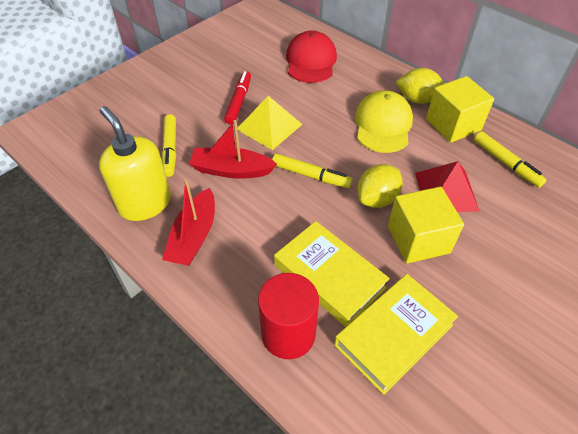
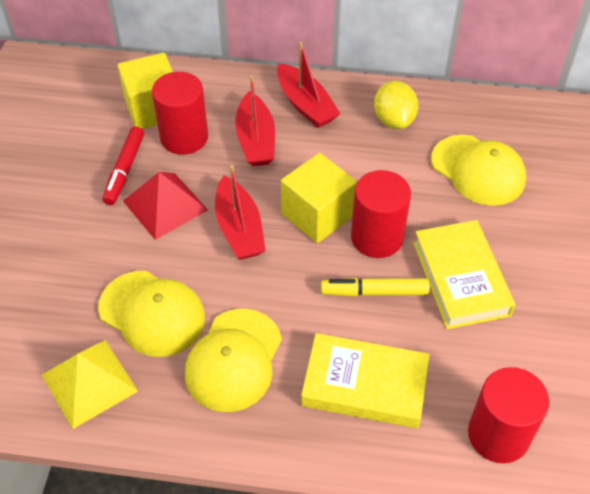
red boat: 2 -> 3
red cap: 1 -> 0
red cylinder: 1 -> 3
yellow cap: 1 -> 3
yellow lemon: 2 -> 1
yellow marker: 3 -> 1
yellow soap dispenser: 1 -> 0

